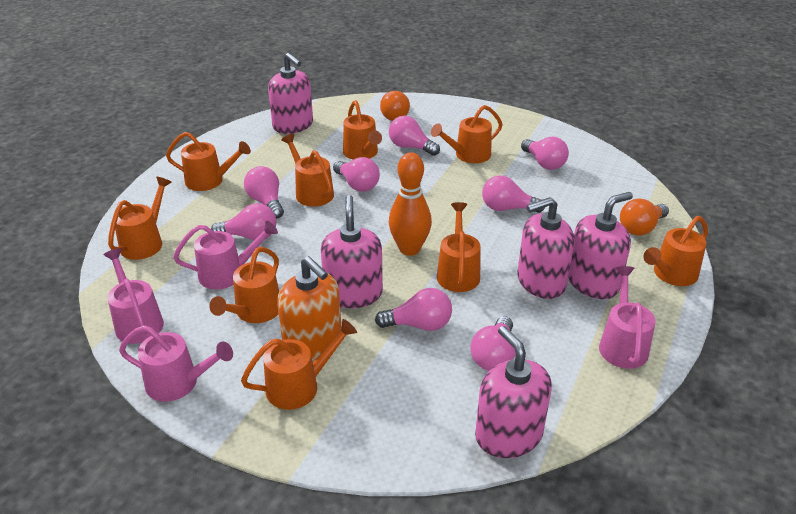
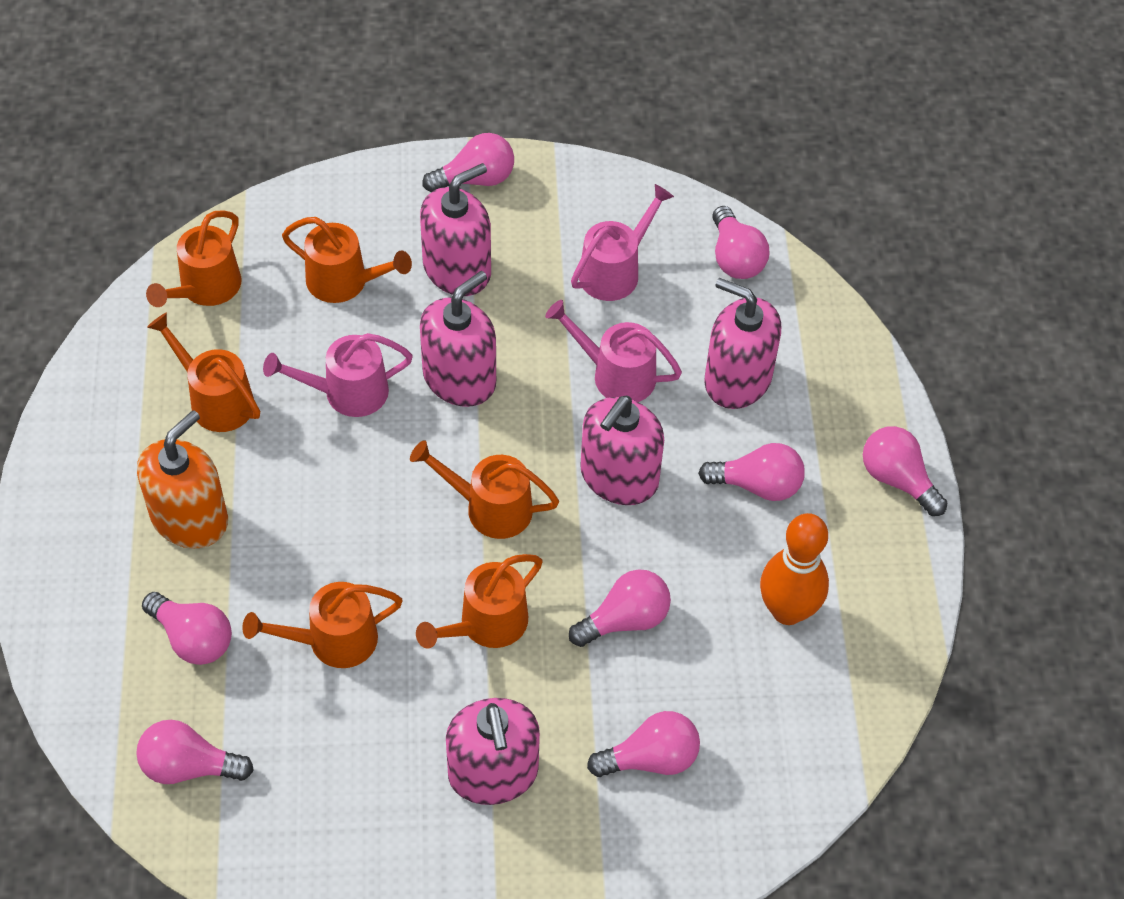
orange light bulb: 2 -> 0
orange watering can: 9 -> 6
pink watering can: 4 -> 3

